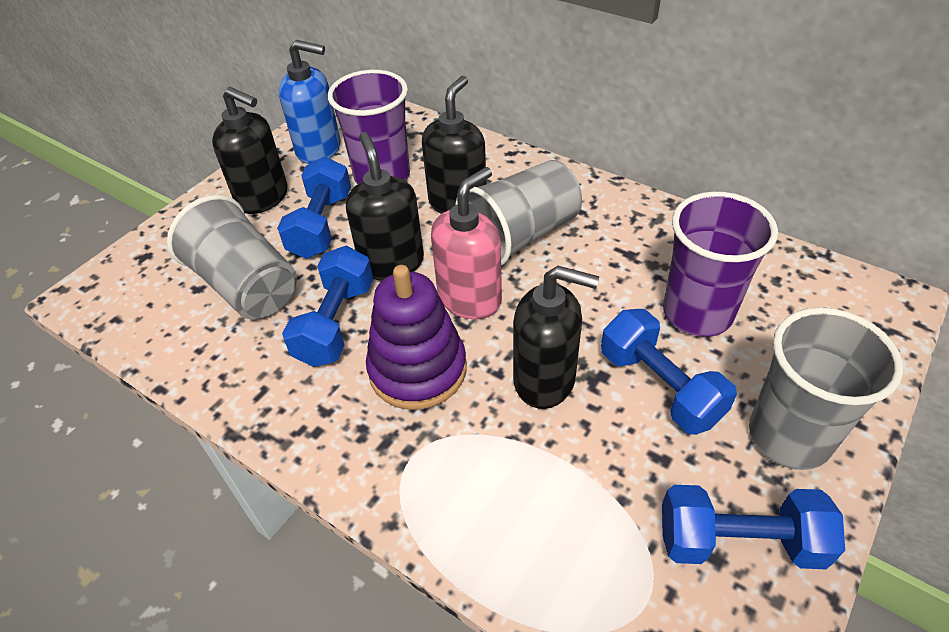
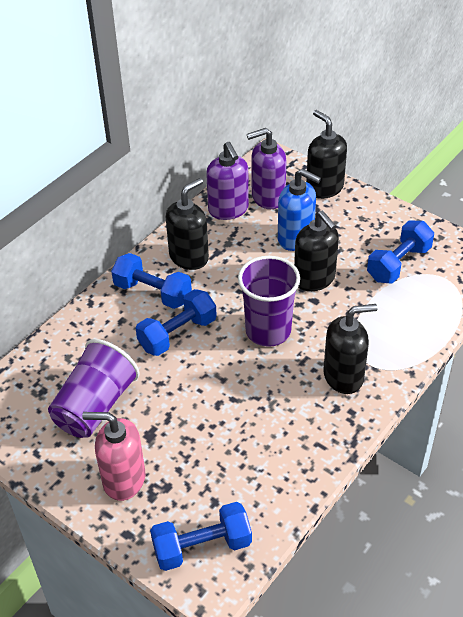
grey cup: 3 -> 0
purple soap dispenser: 0 -> 2
purple stacking toy: 1 -> 0

